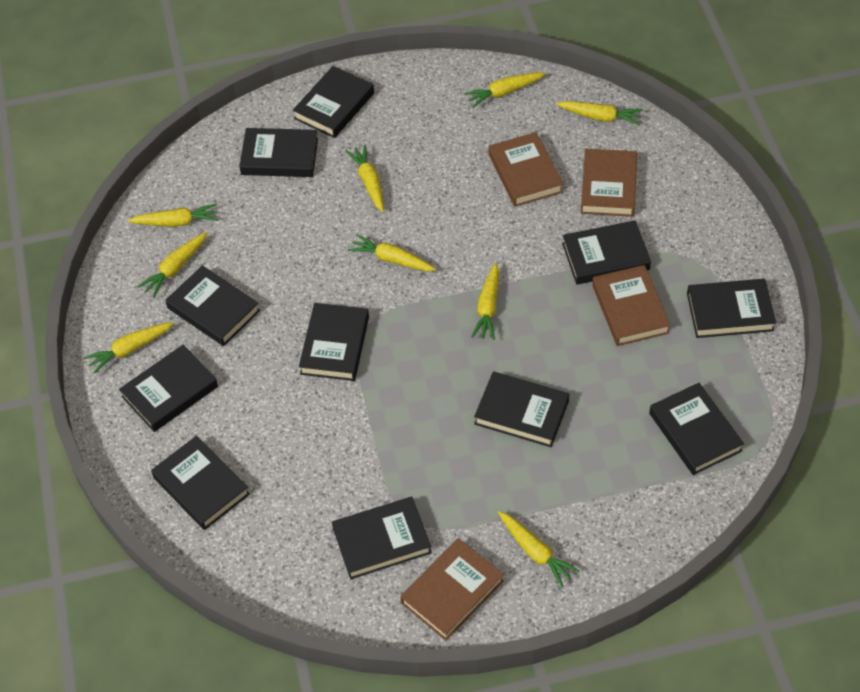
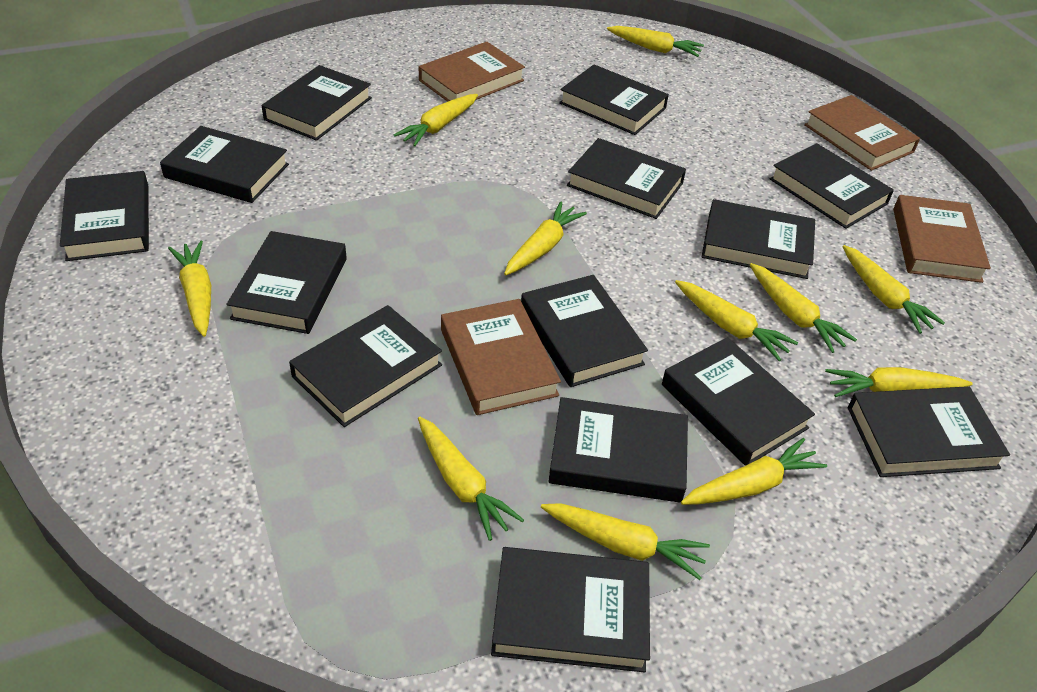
black book: 11 -> 14
yellow carrot: 9 -> 11

